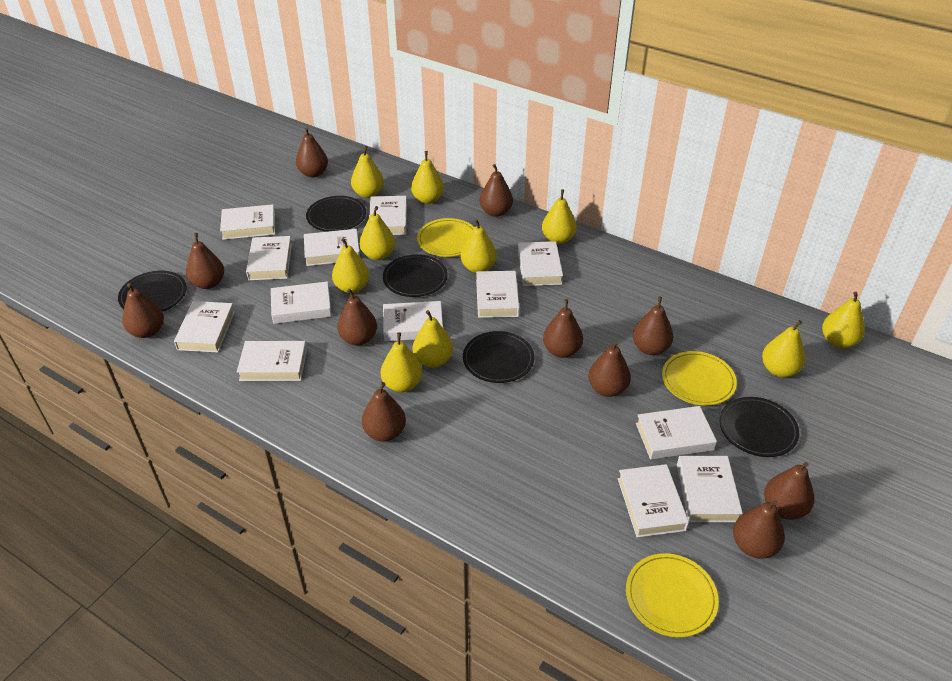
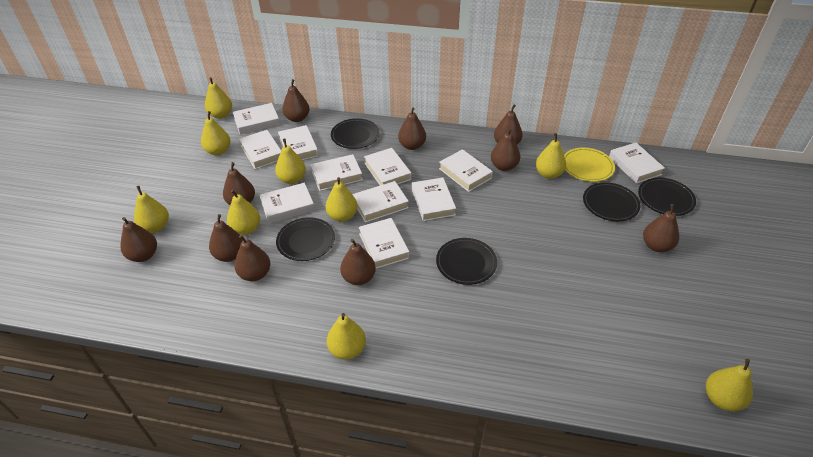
brown pear: 11 -> 10
white book: 13 -> 11
yellow pear: 10 -> 9
yellow plate: 3 -> 1

